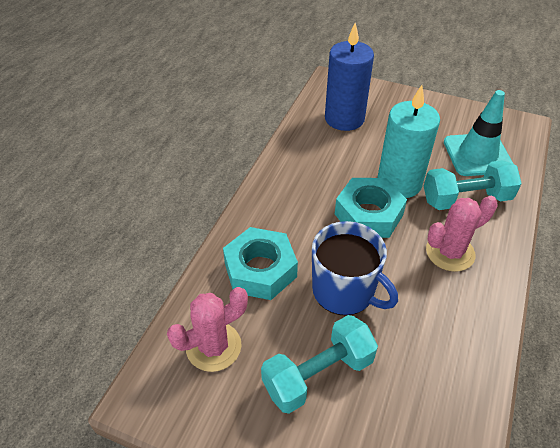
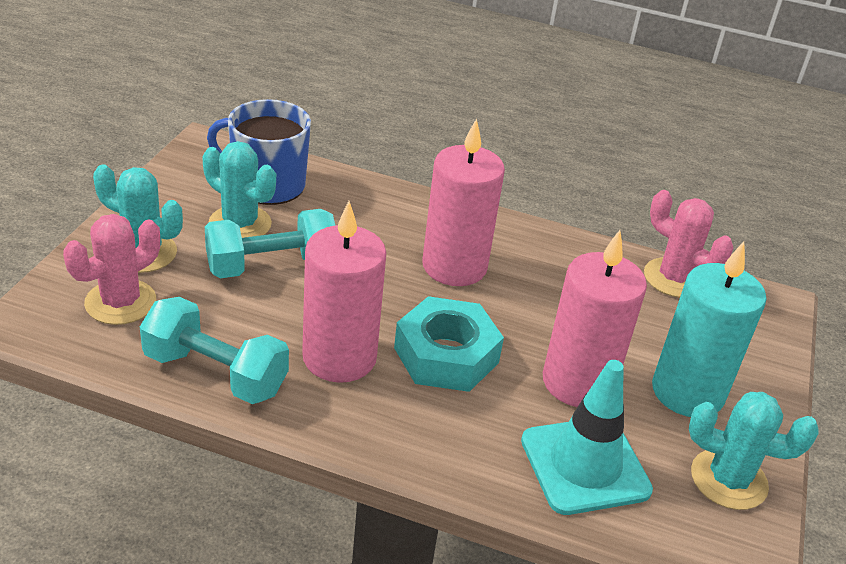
blue candle: 1 -> 0
pink candle: 0 -> 3
turquoise cactus: 0 -> 3
turquoise nut: 2 -> 1

